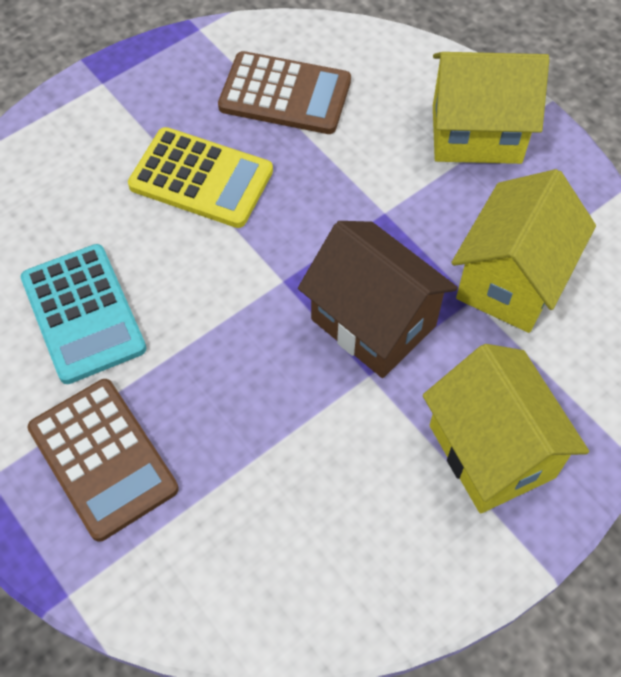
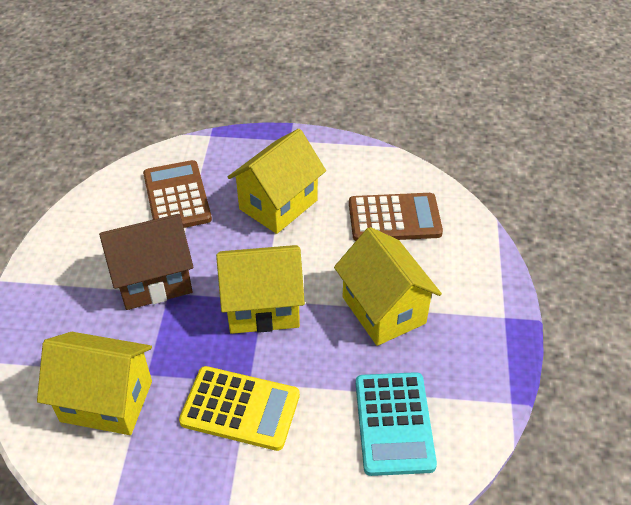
yellow house: 3 -> 4

